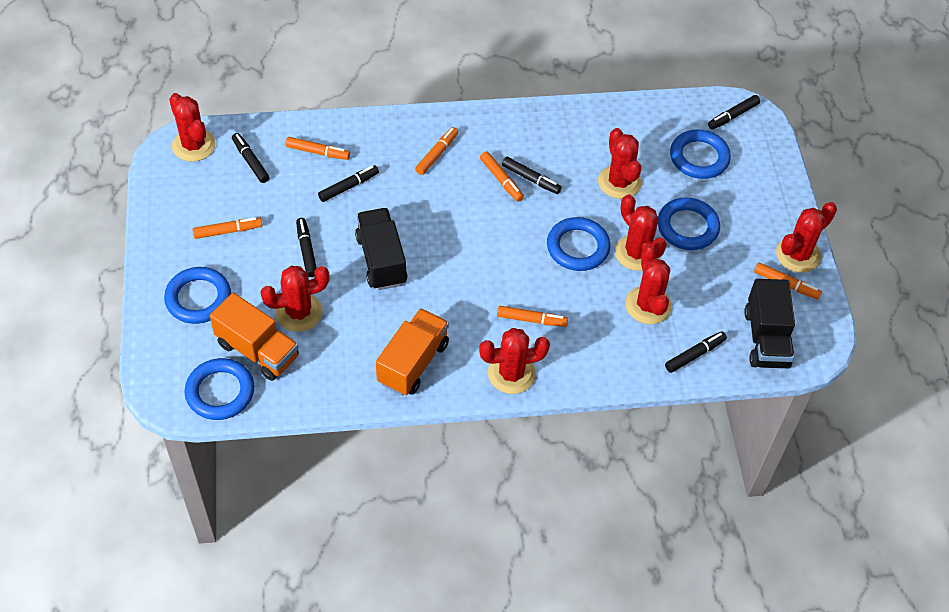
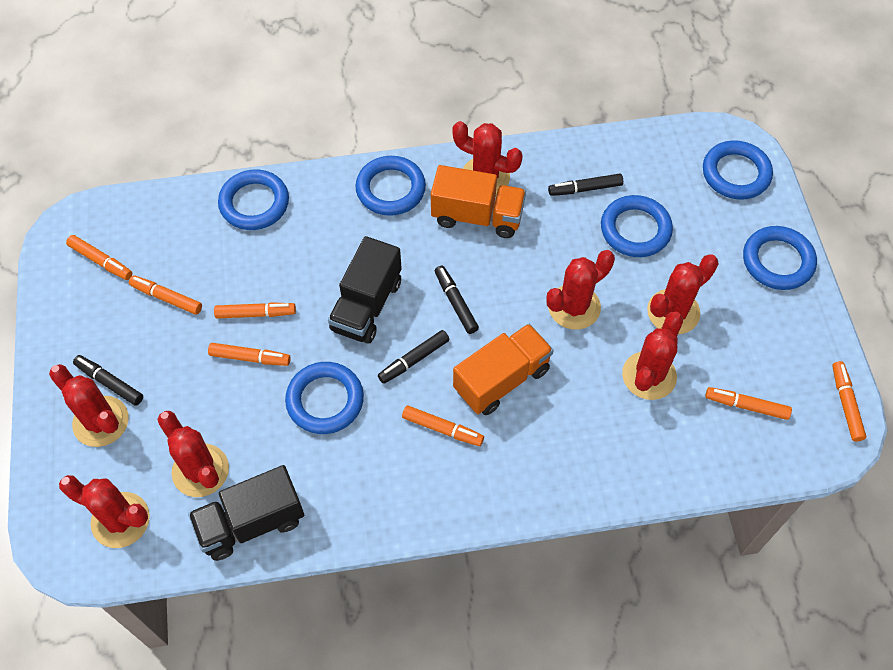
black marker: 6 -> 4
blue ring: 5 -> 6
orange marker: 6 -> 7

